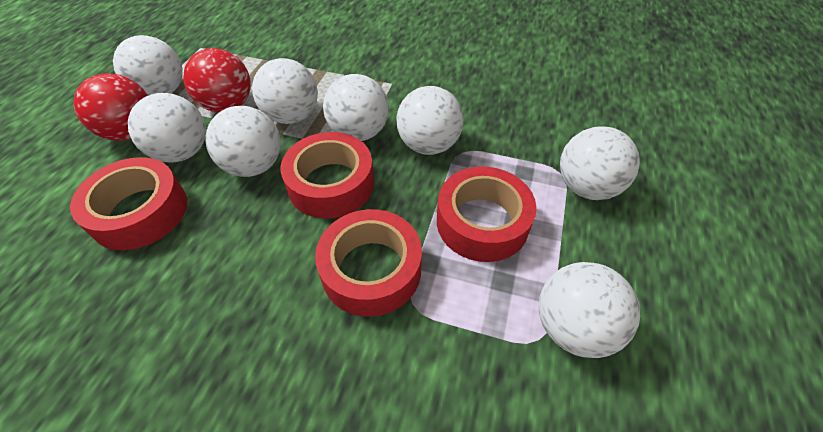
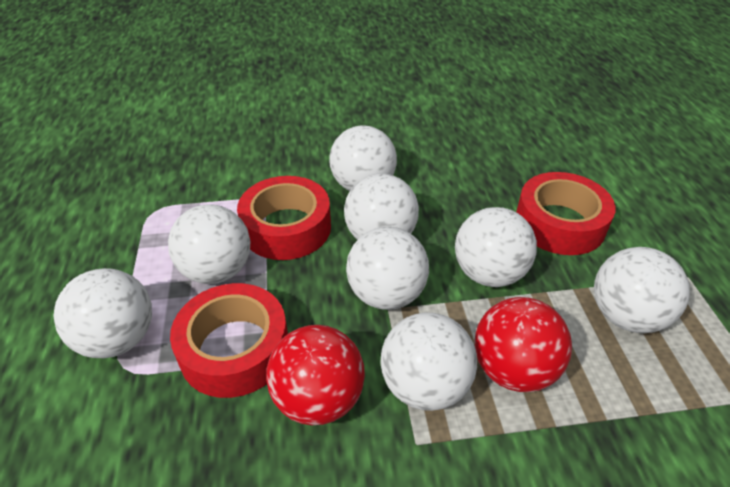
red tape: 4 -> 3

